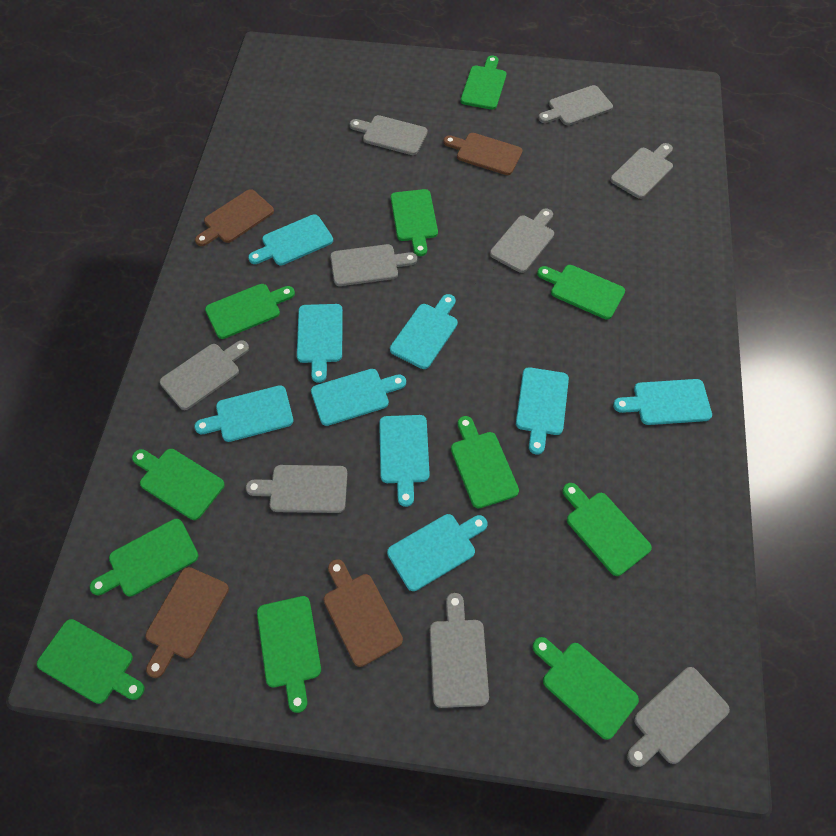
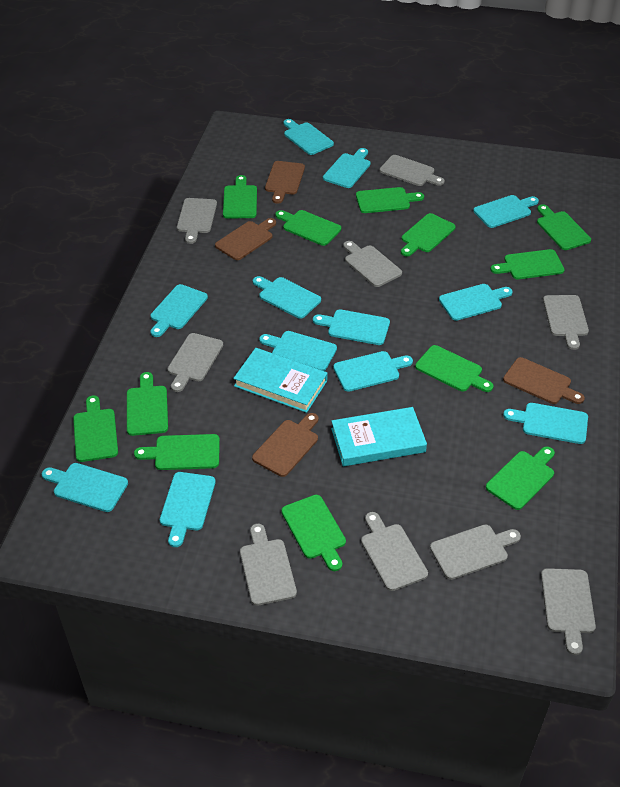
green cutting board: 11 -> 12
turquoise book: 0 -> 2
turquoise cutting board: 9 -> 12

